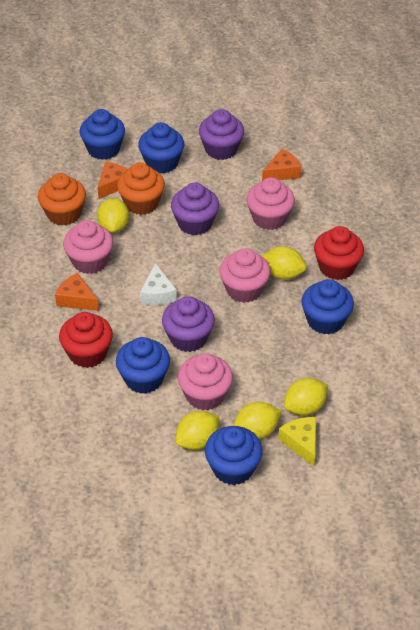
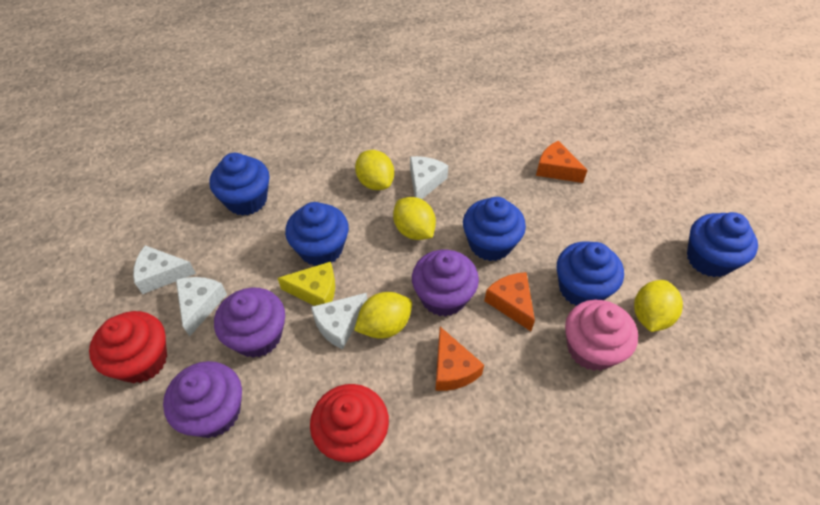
orange cupcake: 2 -> 0
pink cupcake: 4 -> 1
white cheese: 1 -> 4
yellow lemon: 5 -> 4

